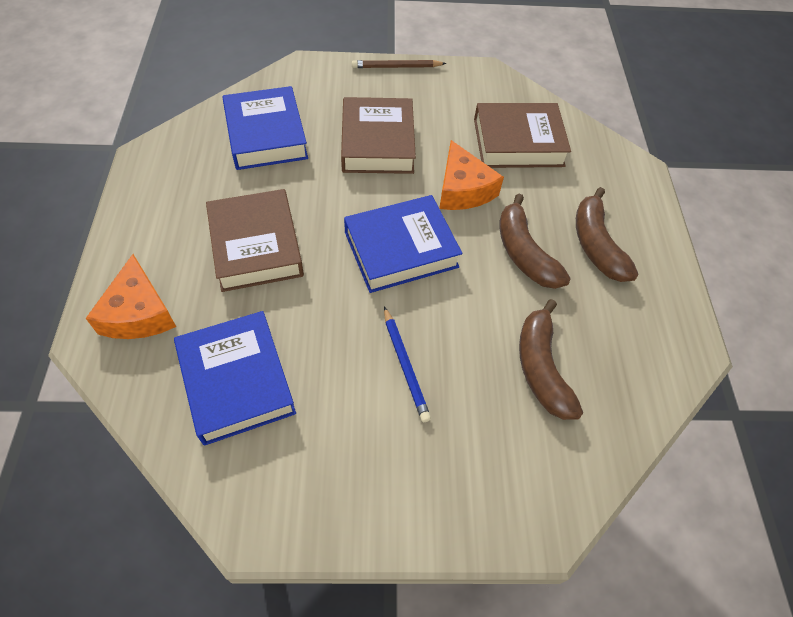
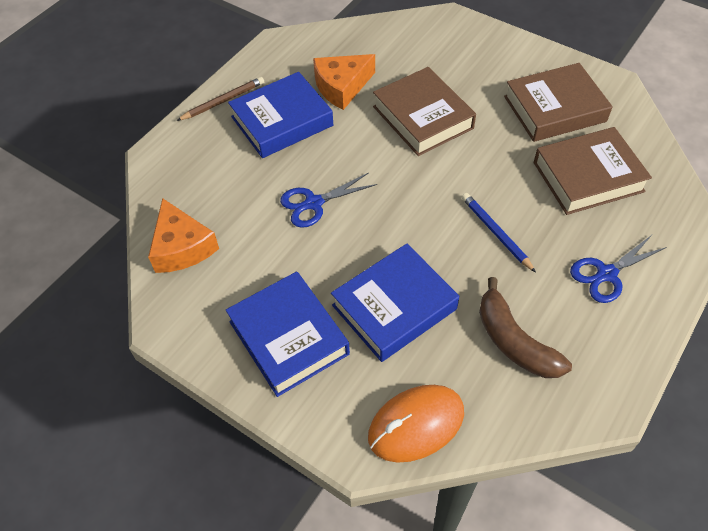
blue scissors: 0 -> 2
brown banana: 3 -> 1
orange mouse: 0 -> 1

